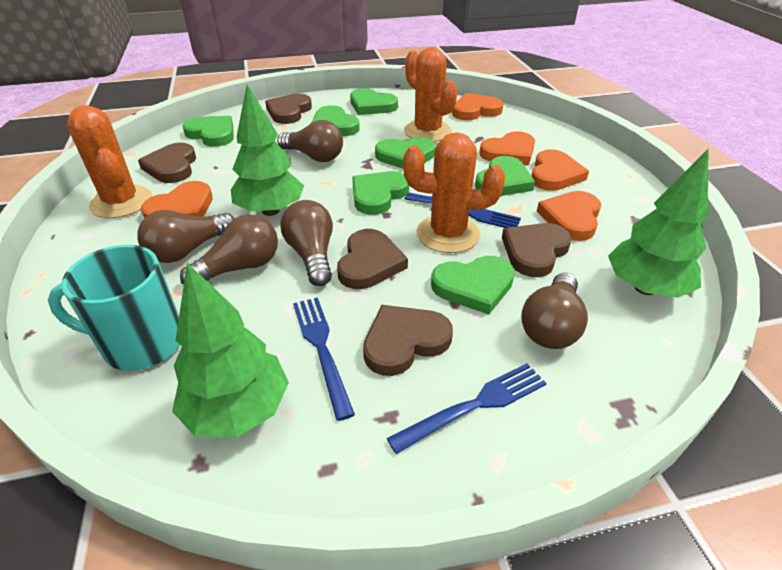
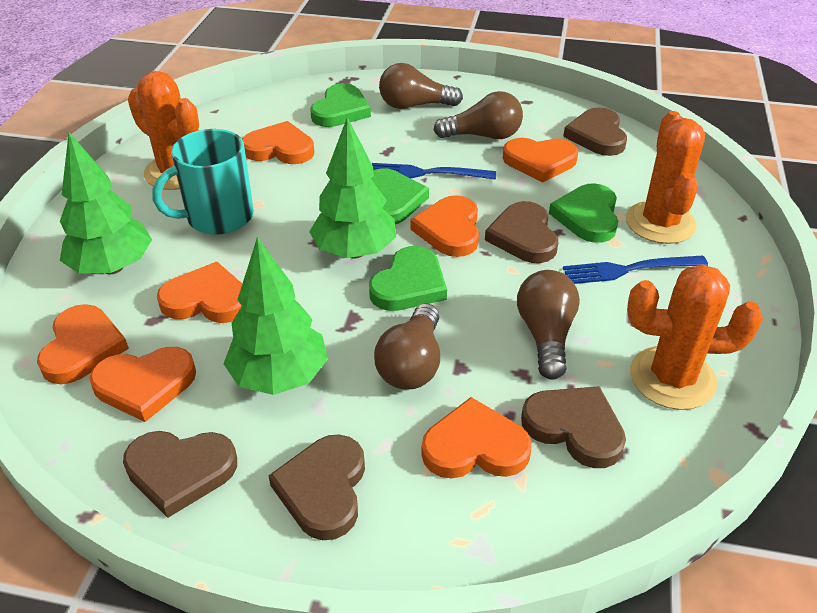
blue fork: 3 -> 2
brown light bulb: 5 -> 4
green heart: 7 -> 4
orange heart: 5 -> 7

